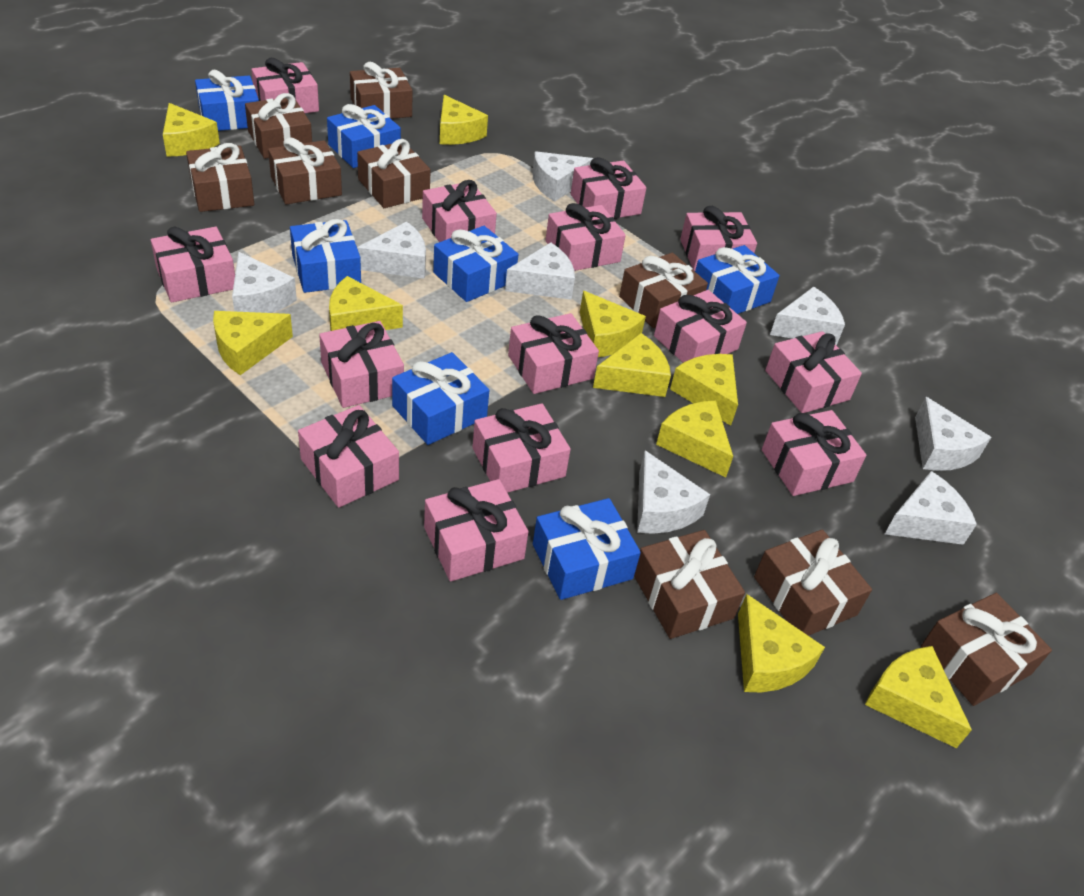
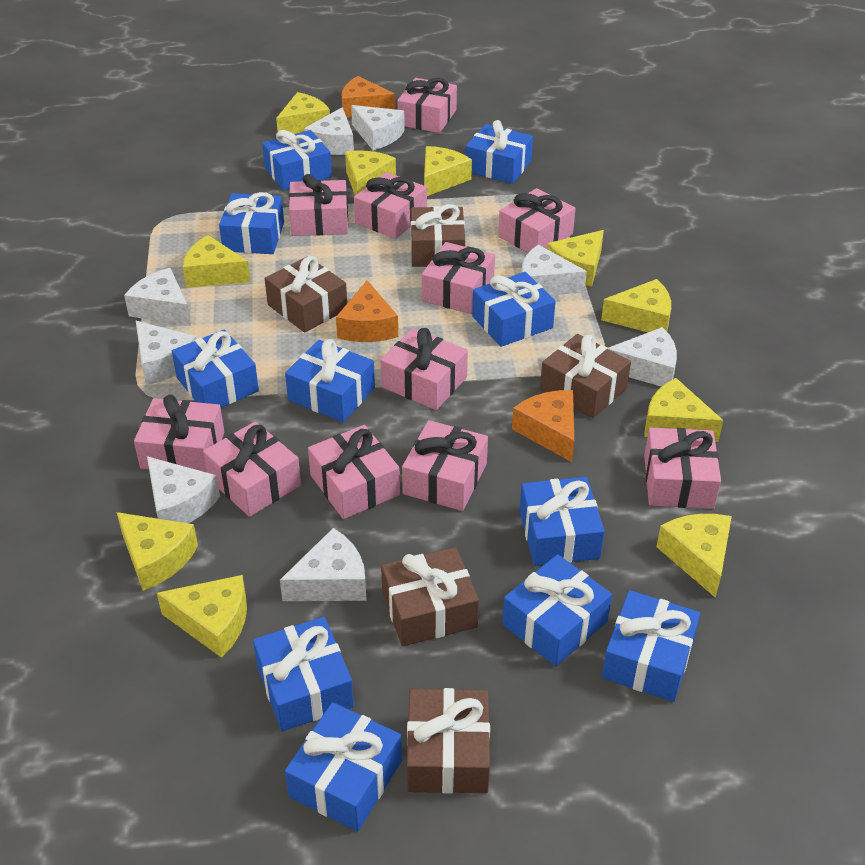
blue gift: 7 -> 11
brown gift: 9 -> 5
orange cheese: 0 -> 3
pink gift: 14 -> 11

